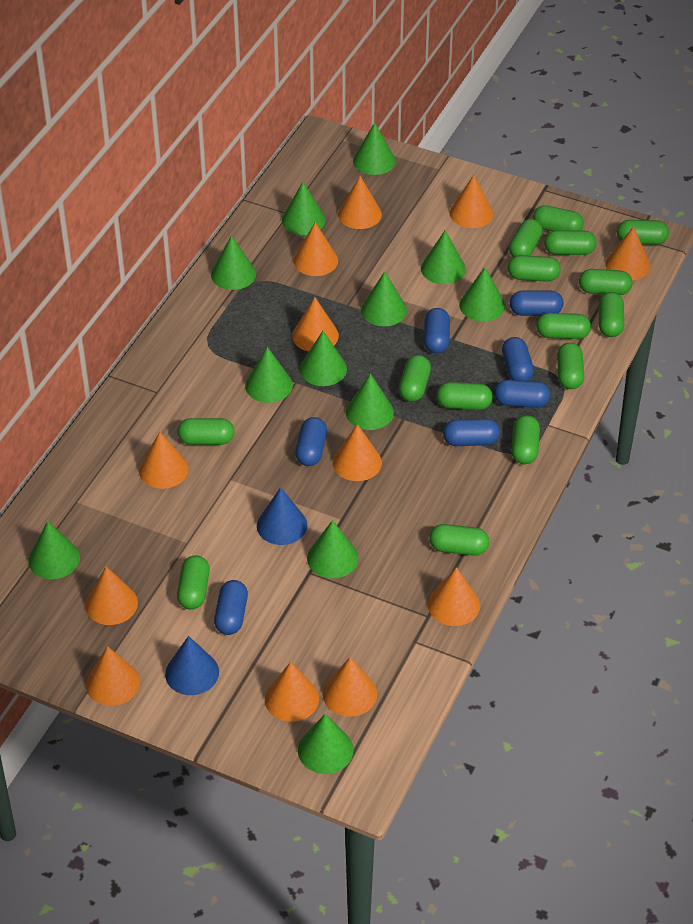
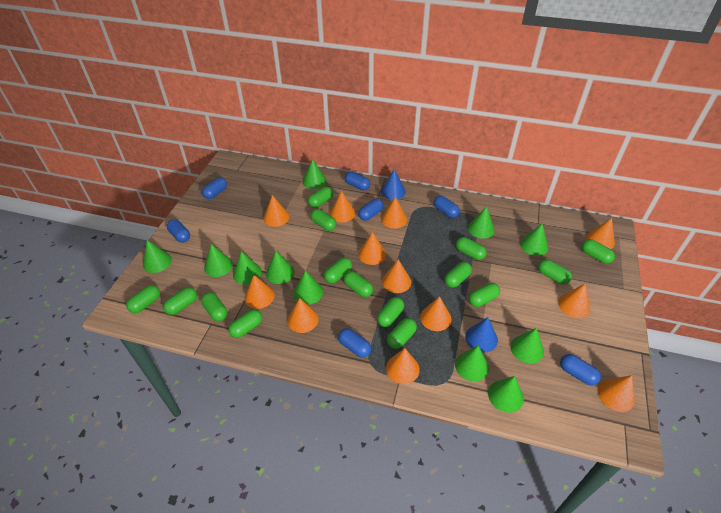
green cone: 12 -> 11

